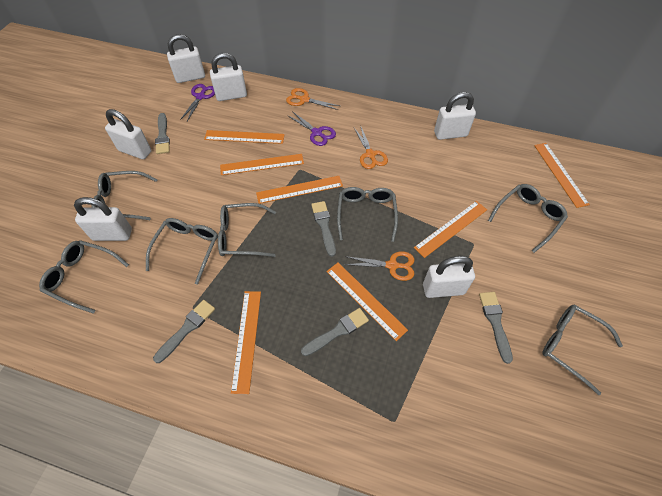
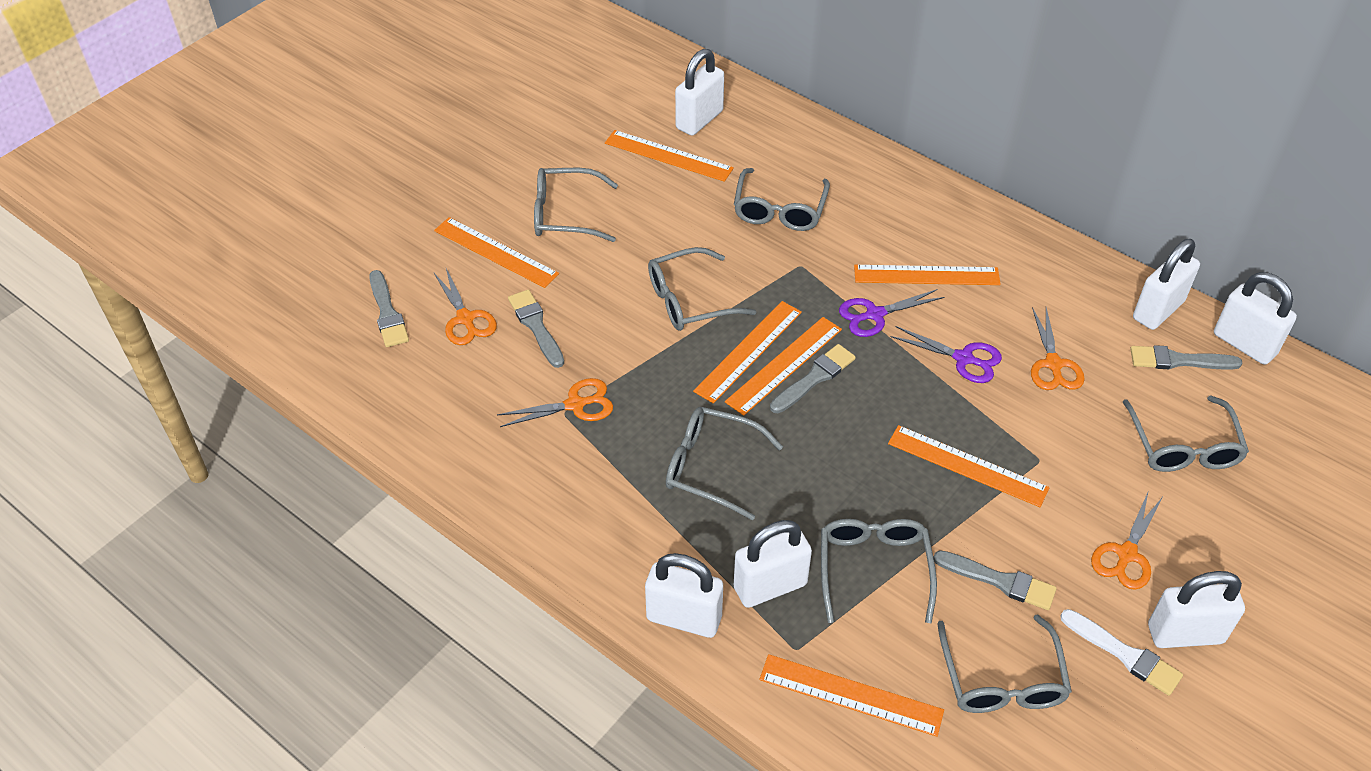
orange scissors: 3 -> 4
white brush: 0 -> 1

